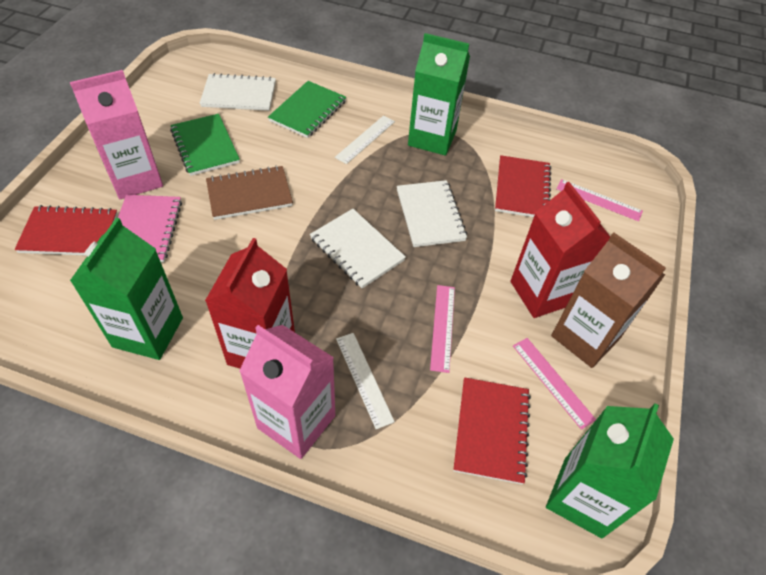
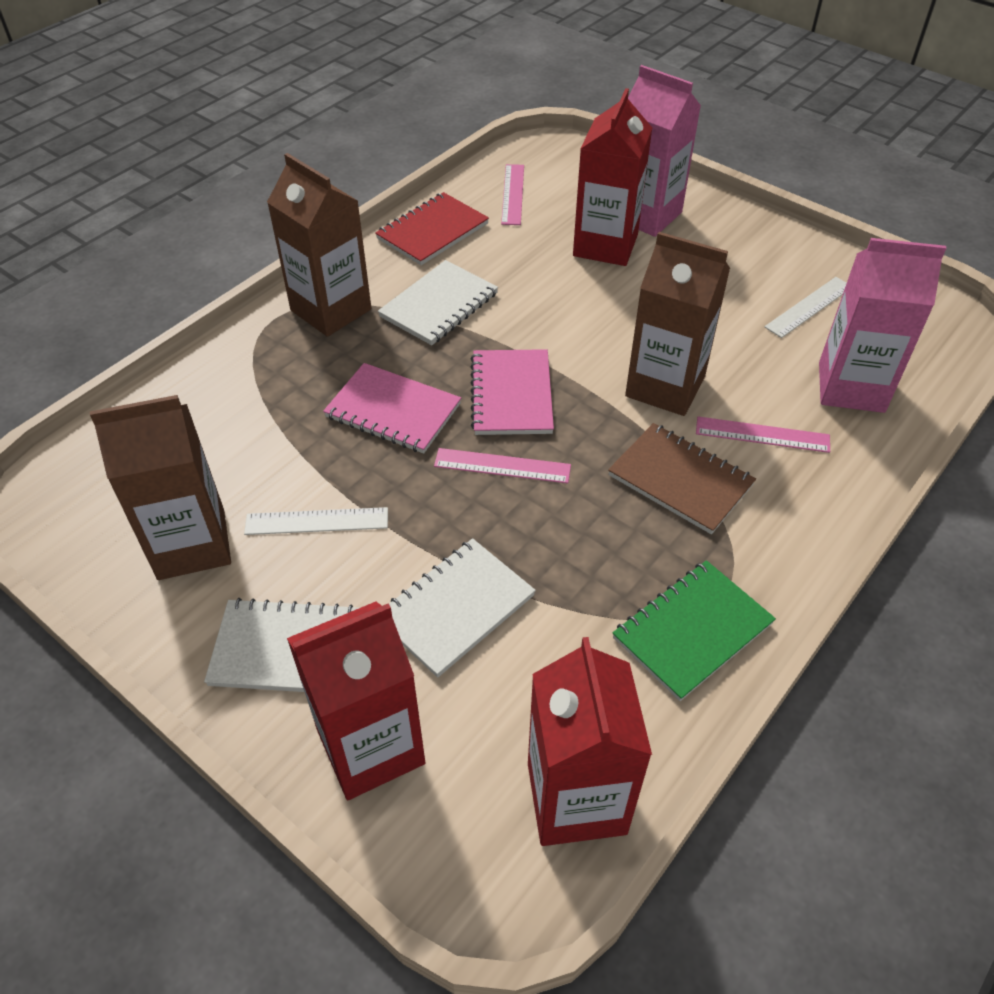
brown carton: 1 -> 3
green carton: 3 -> 0
green notebook: 2 -> 1
pink notebook: 1 -> 2
red carton: 2 -> 3
red notebook: 3 -> 1

